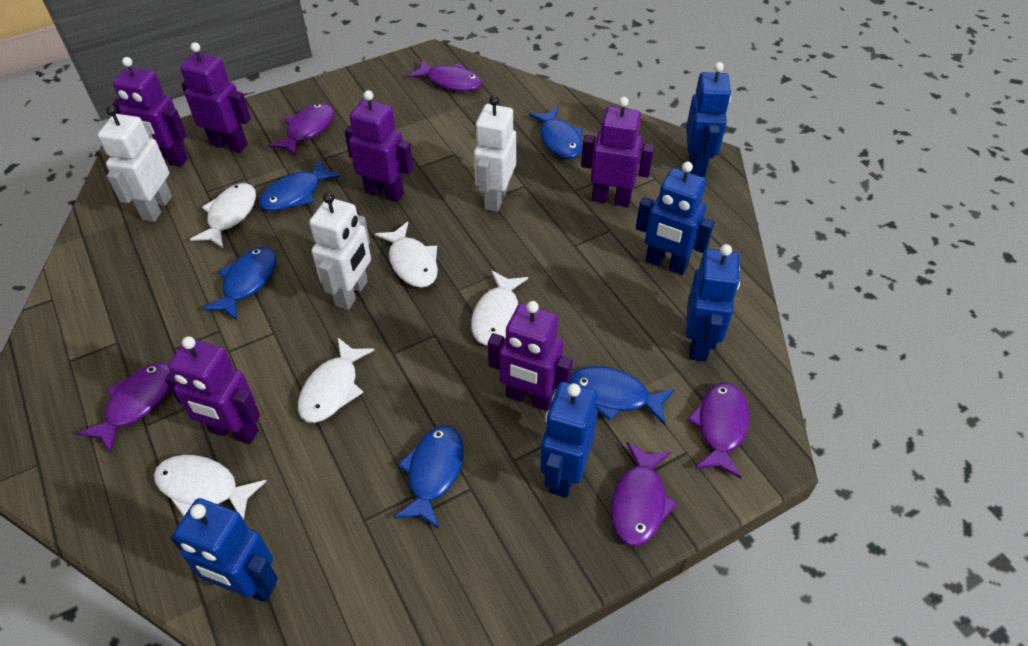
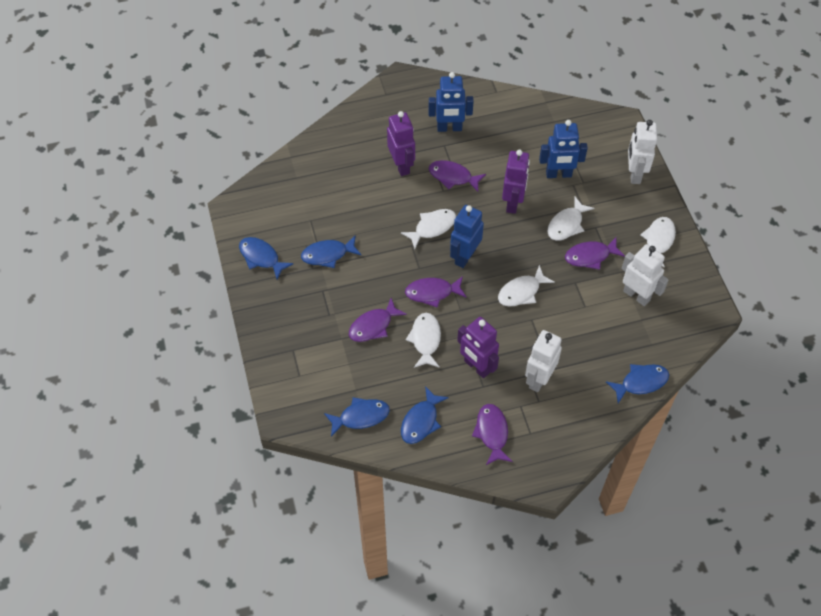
blue robot: 5 -> 3
purple robot: 6 -> 3

